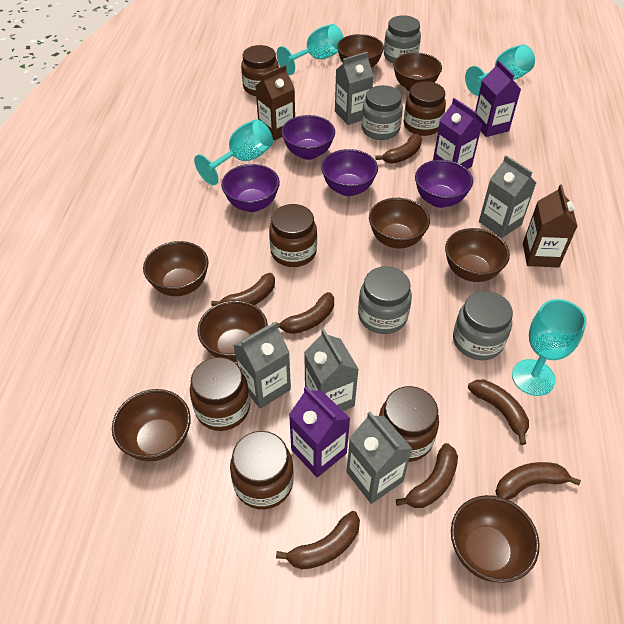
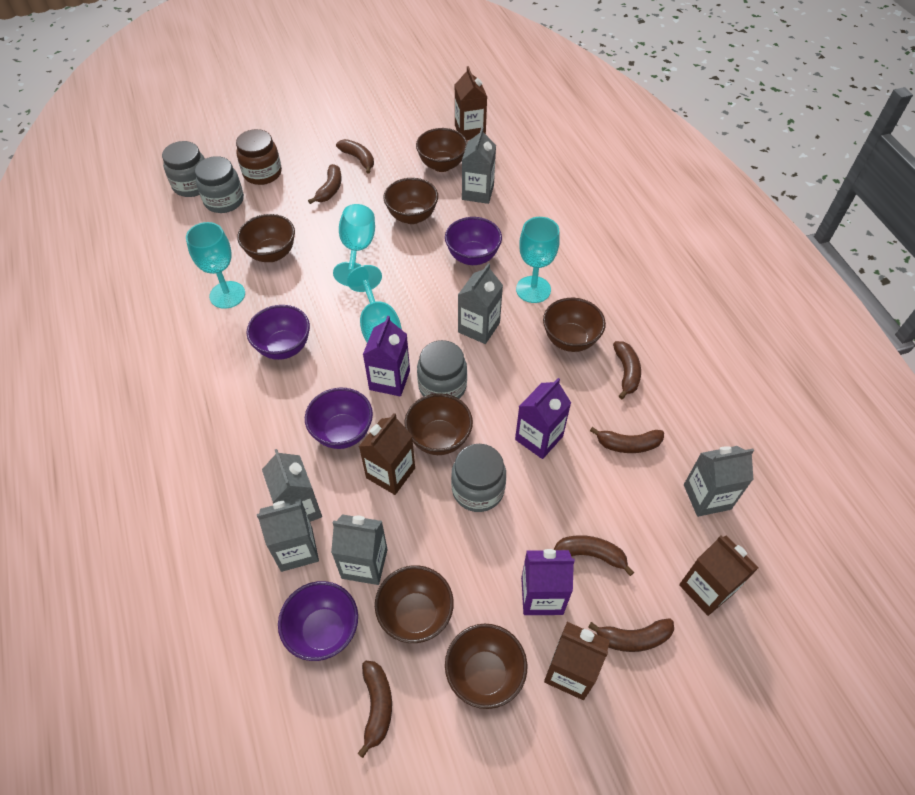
brown bowl: 8 -> 7
brown carton: 2 -> 4
brown jar: 6 -> 1
grey carton: 5 -> 6

